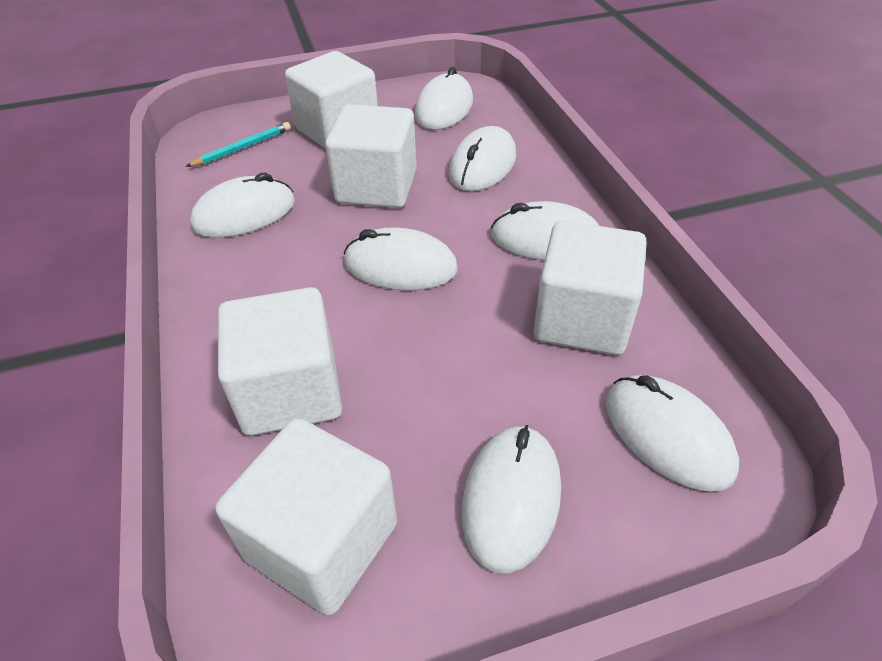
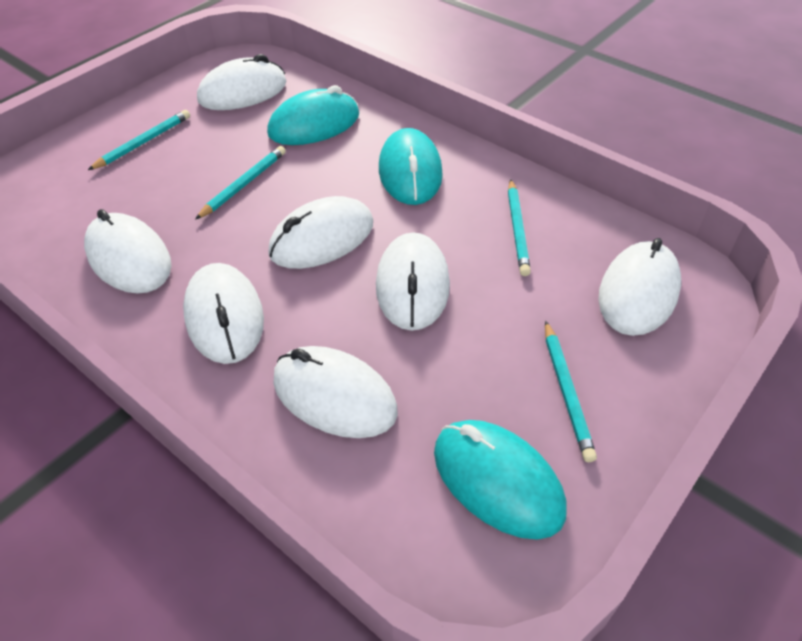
turquoise mouse: 0 -> 3
turquoise pencil: 1 -> 4
white cube: 5 -> 0

